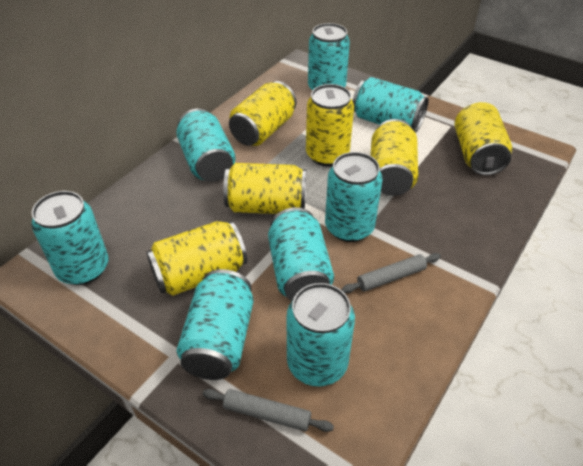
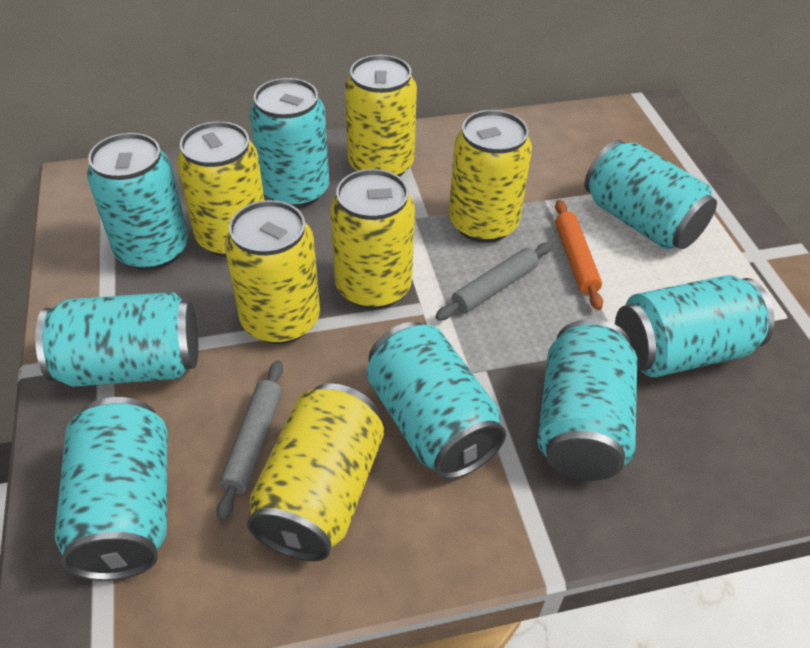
orange rolling pin: 0 -> 1

